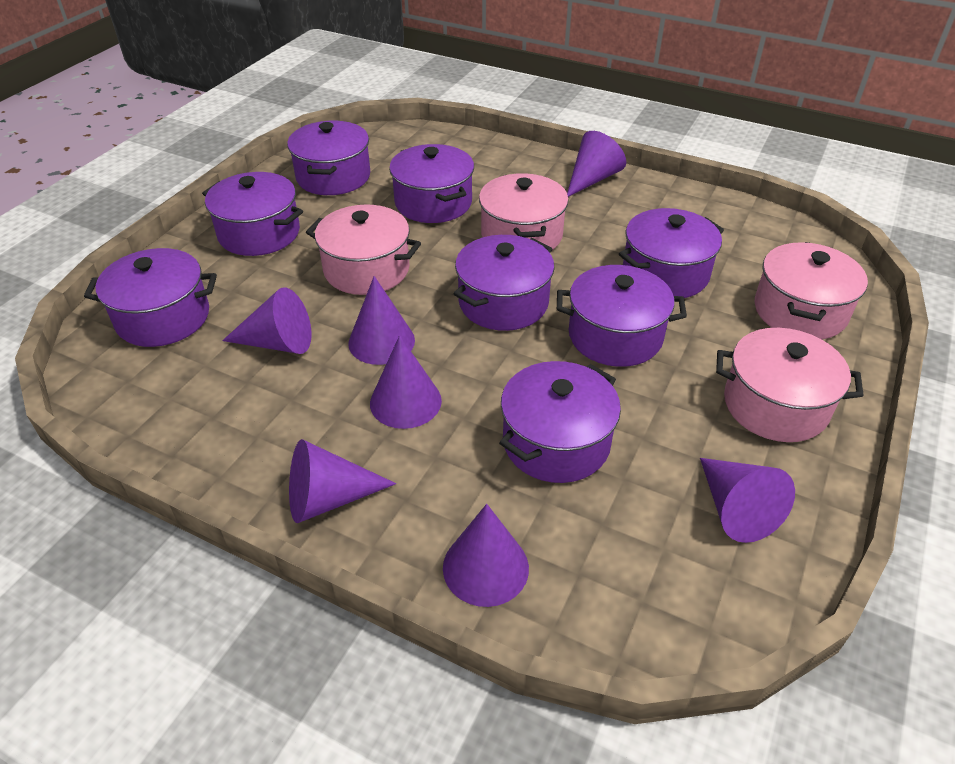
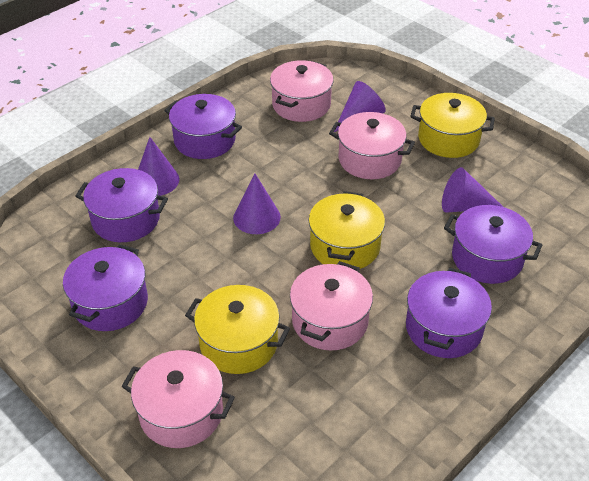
purple cone: 7 -> 4
purple pot: 8 -> 5
yellow pot: 0 -> 3

